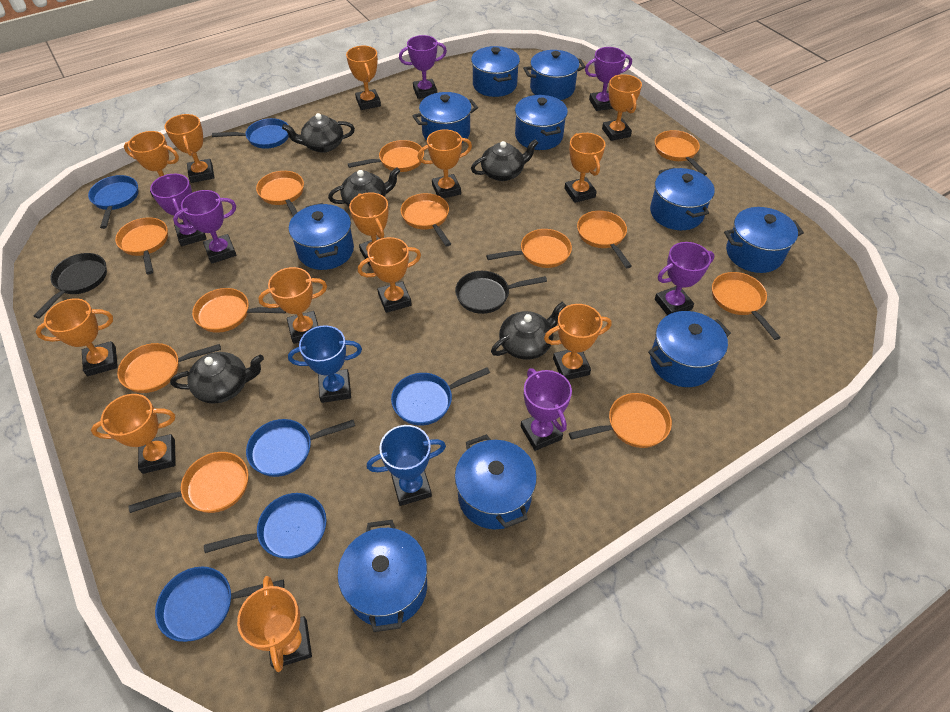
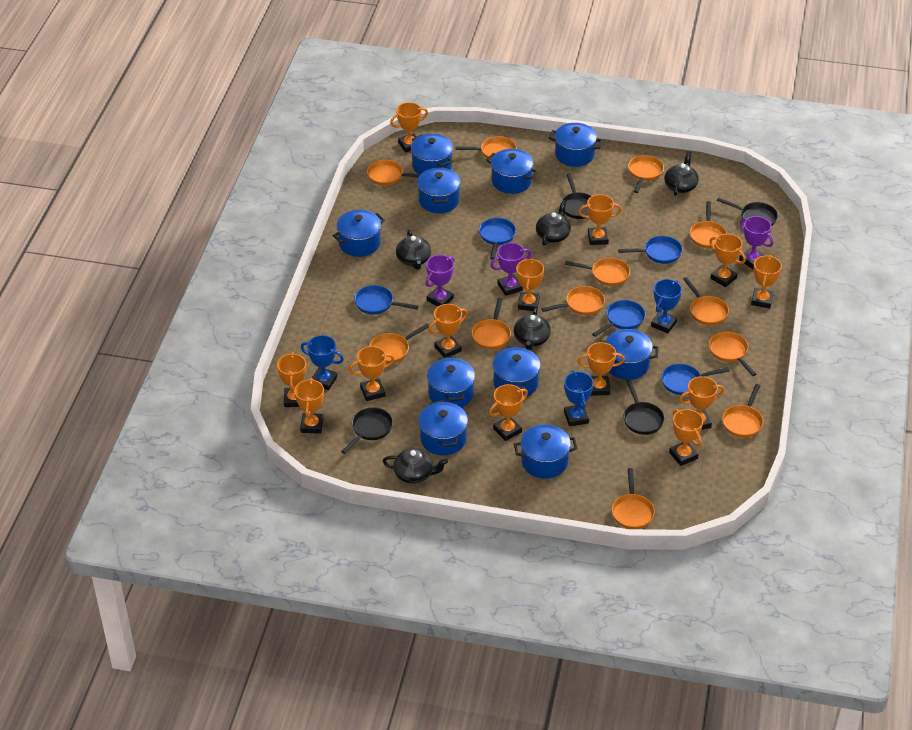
black pan: 2 -> 4
blue pan: 6 -> 5
blue trophy: 2 -> 3
purple trophy: 6 -> 3

